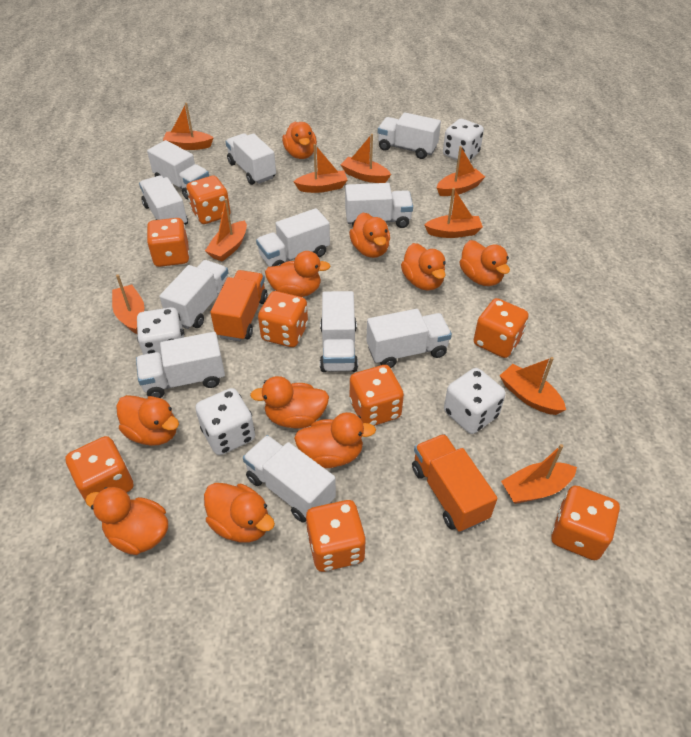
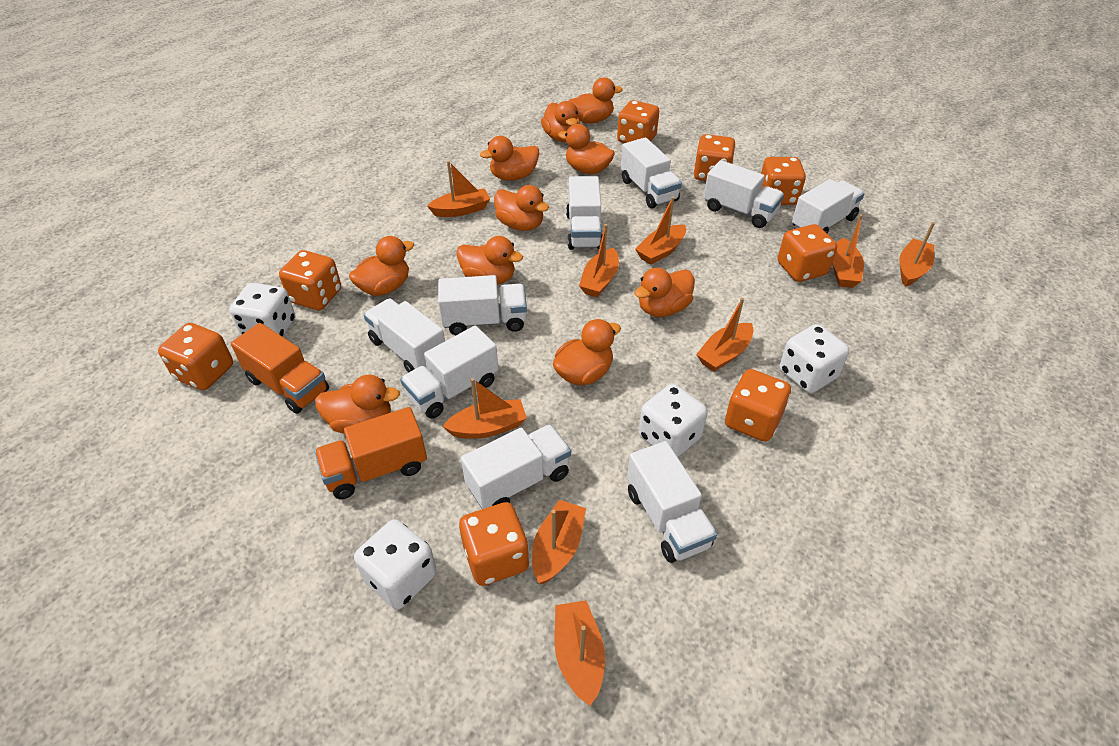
white truck: 11 -> 9

